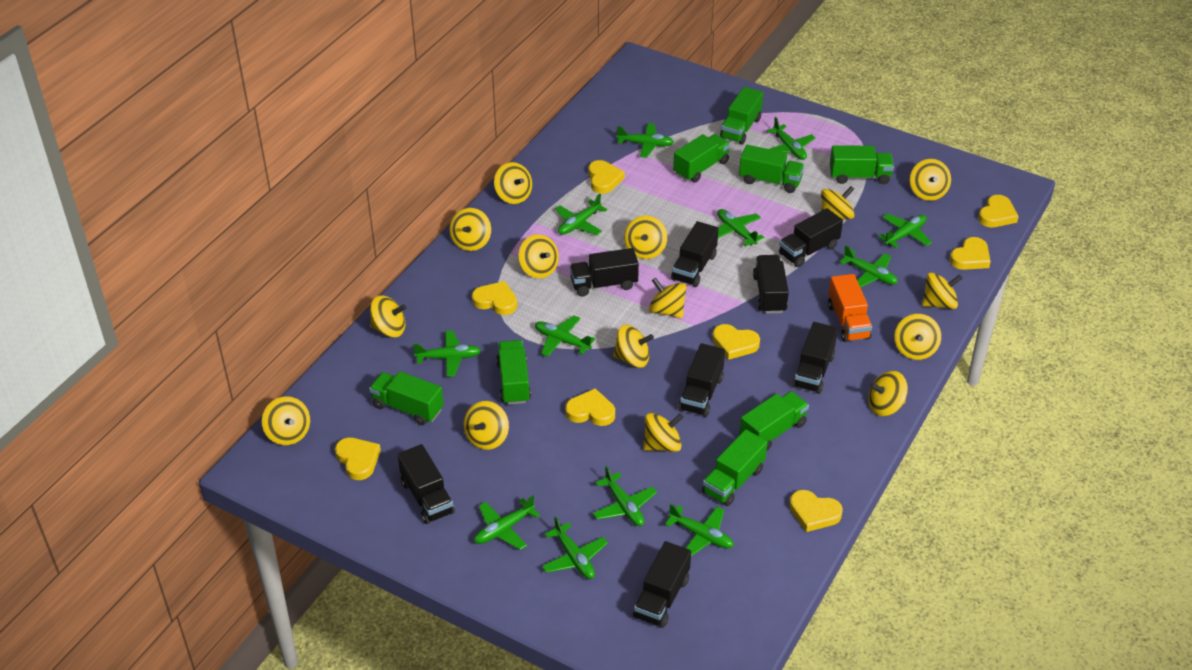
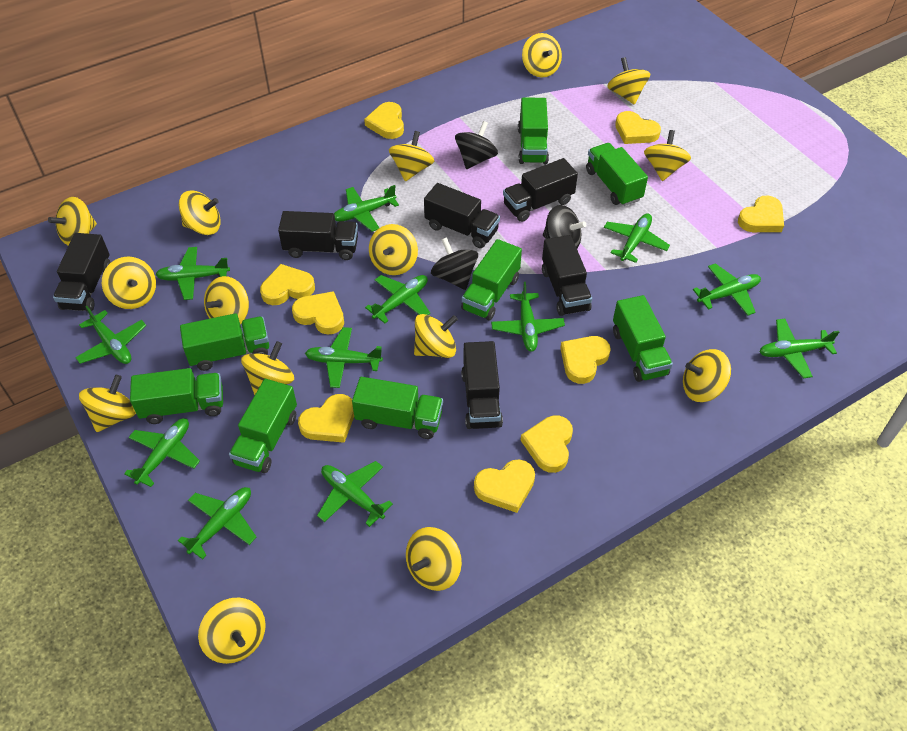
black spinning top: 0 -> 3
black truck: 8 -> 6
orange truck: 1 -> 0
yellow heart: 8 -> 9

